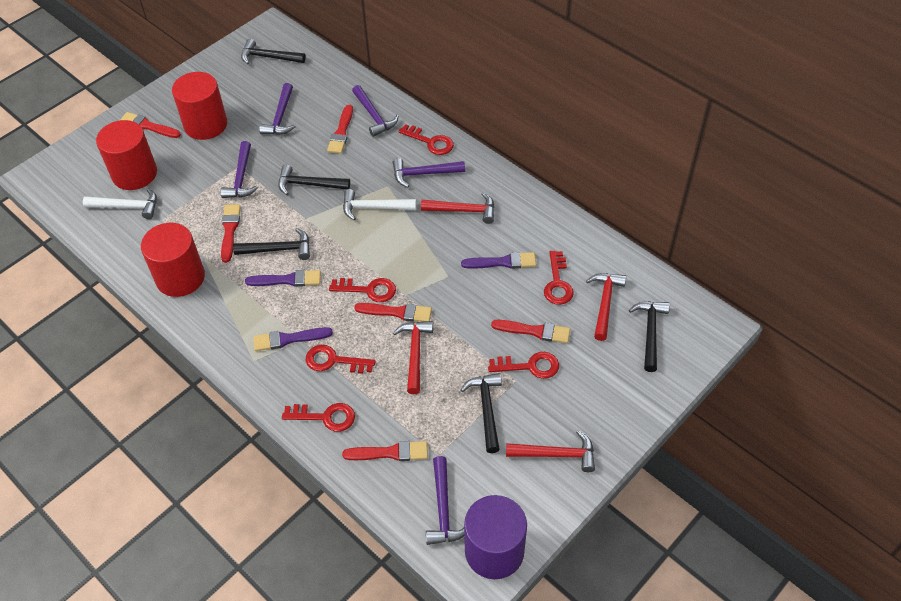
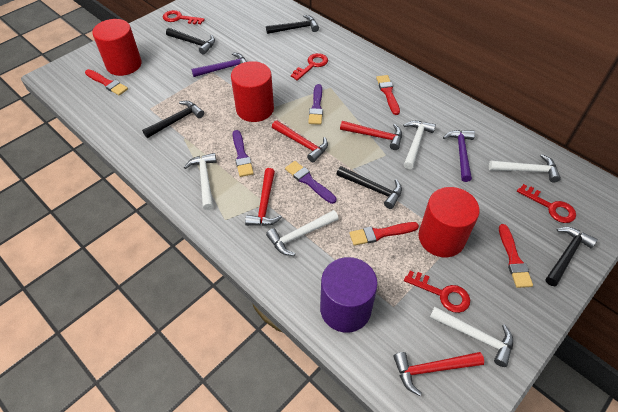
purple hammer: 5 -> 2
red brush: 6 -> 4
red key: 6 -> 4
white hammer: 2 -> 5

